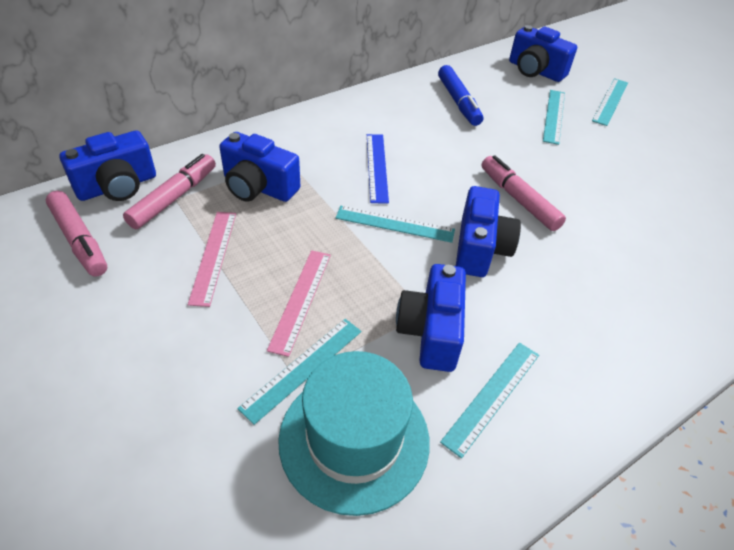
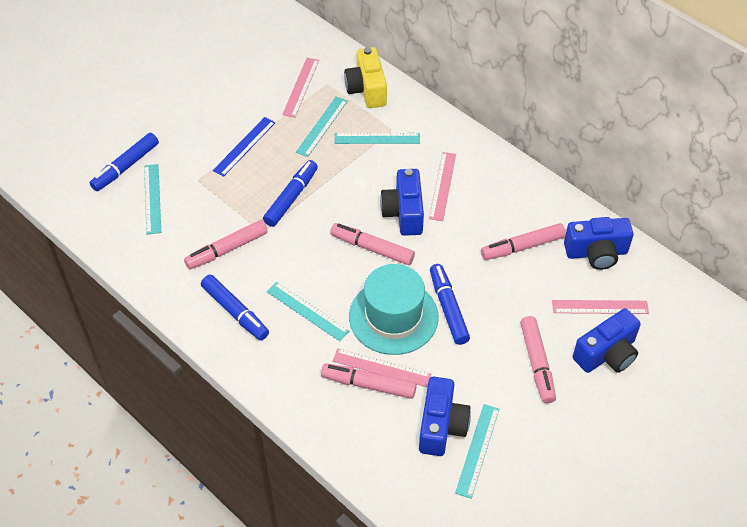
blue camera: 5 -> 4
blue marker: 1 -> 4
pink marker: 3 -> 5
pink ruler: 2 -> 4
yellow camera: 0 -> 1

